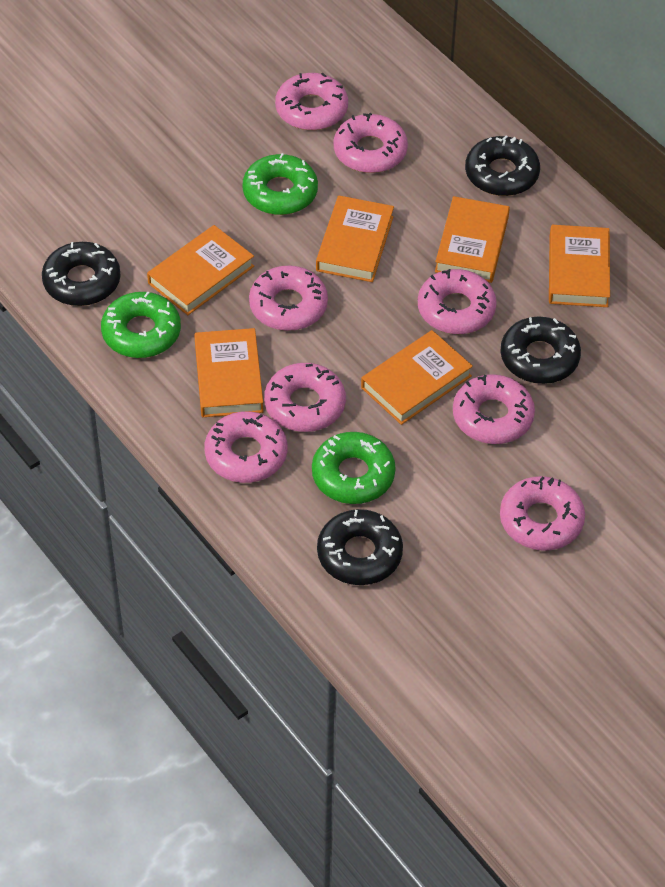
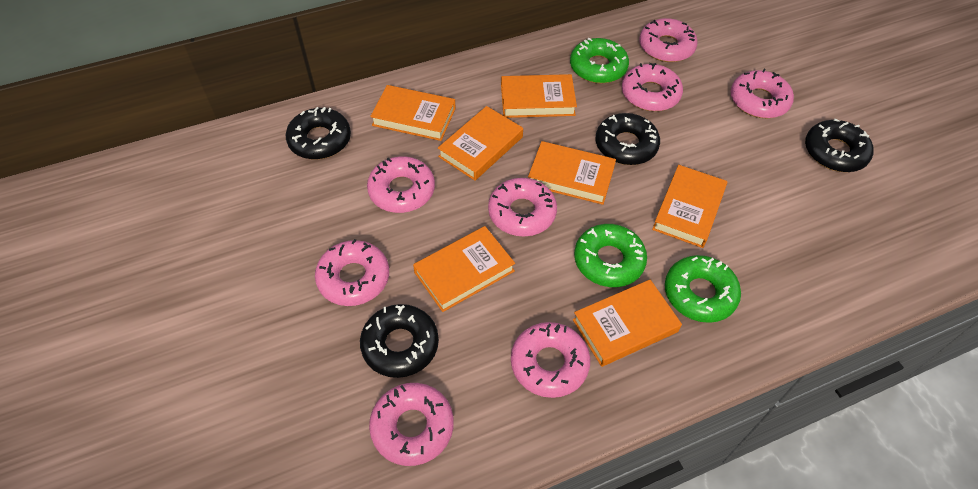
orange book: 6 -> 7

